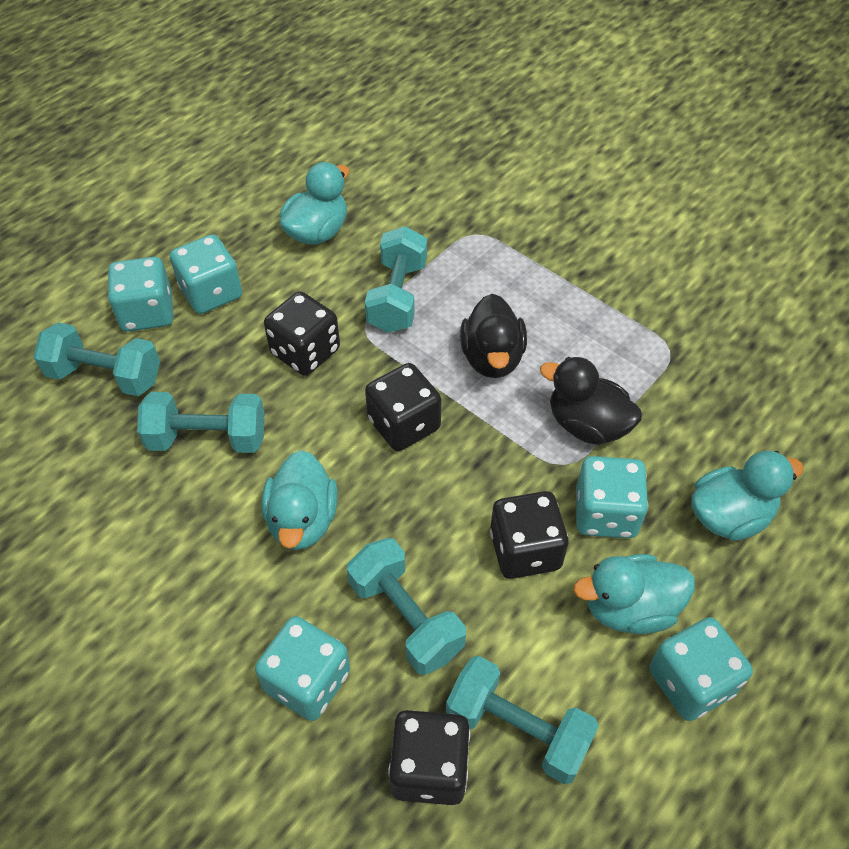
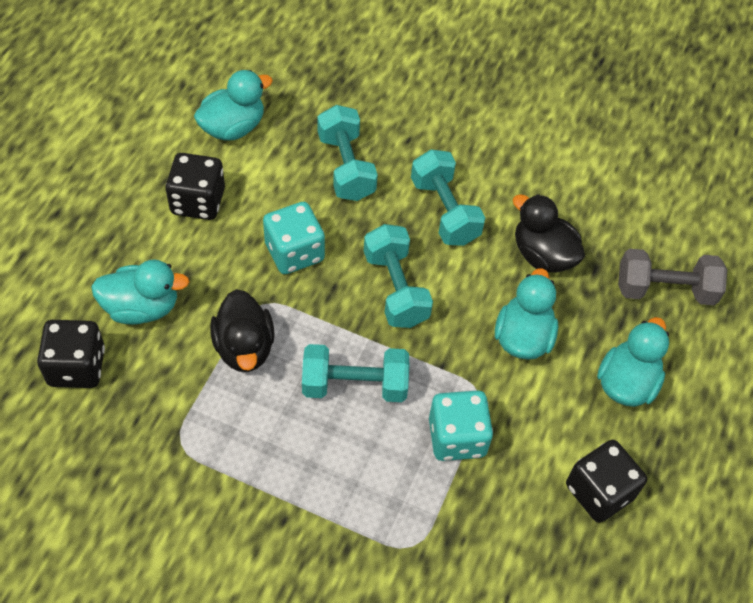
black dice: 4 -> 3
grey dumbbell: 0 -> 1
turquoise dice: 5 -> 2
turquoise dumbbell: 5 -> 4

